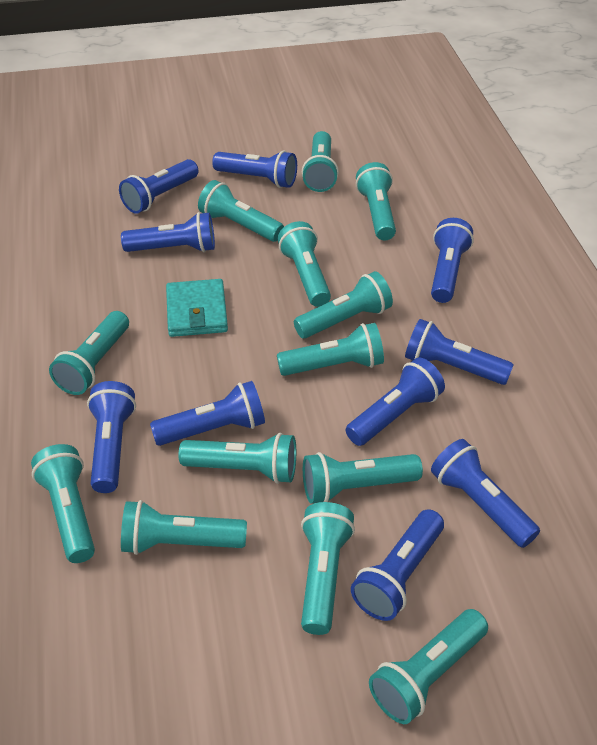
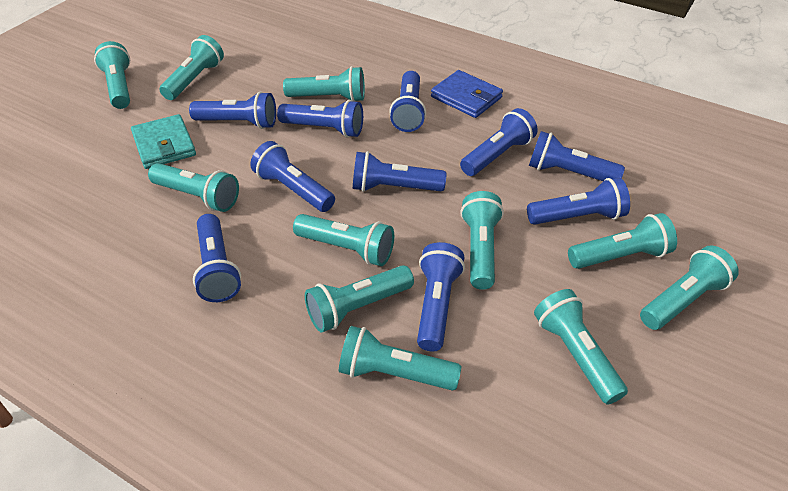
blue wallet: 0 -> 1
turquoise flashlight: 13 -> 11

